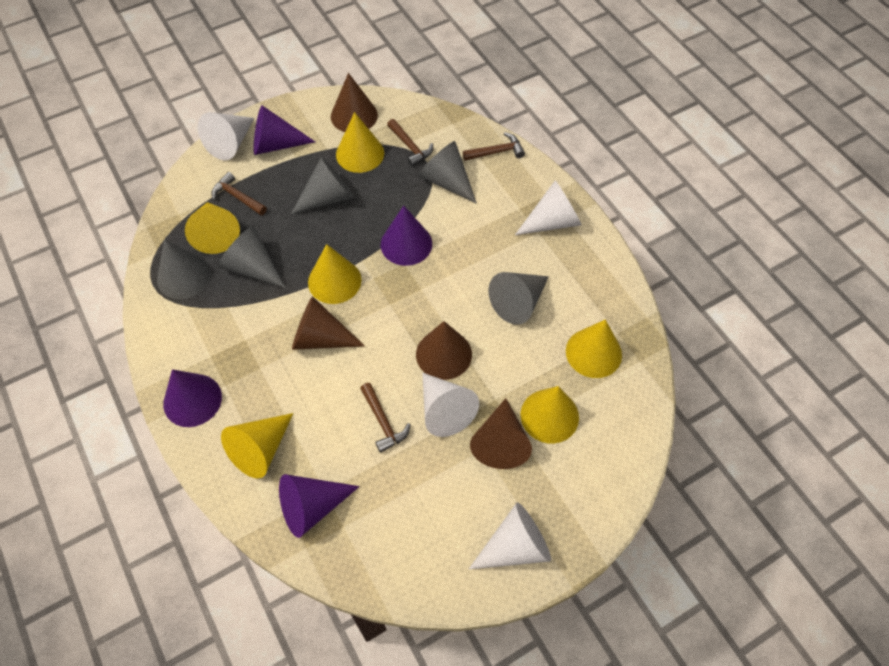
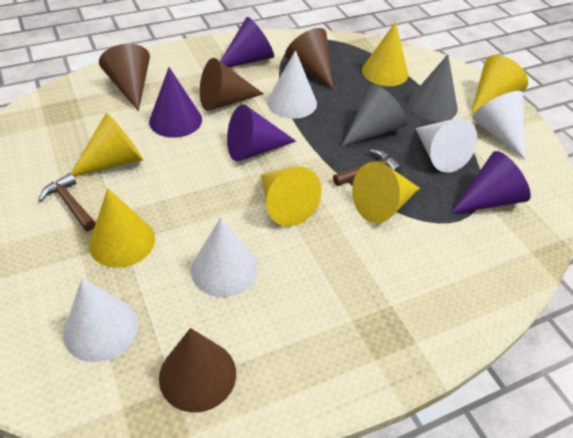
brown hammer: 4 -> 2
grey cone: 5 -> 2
white cone: 4 -> 5

